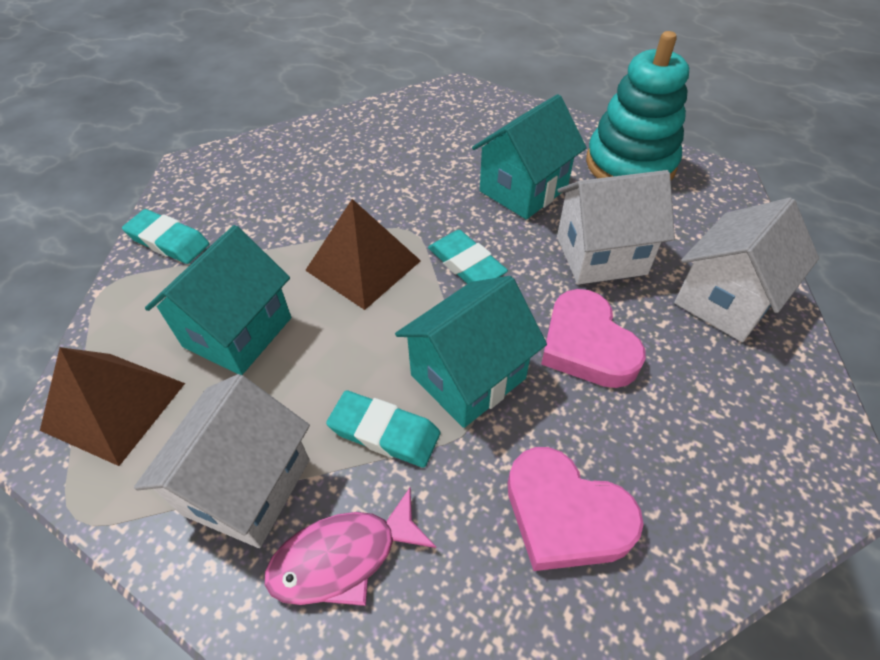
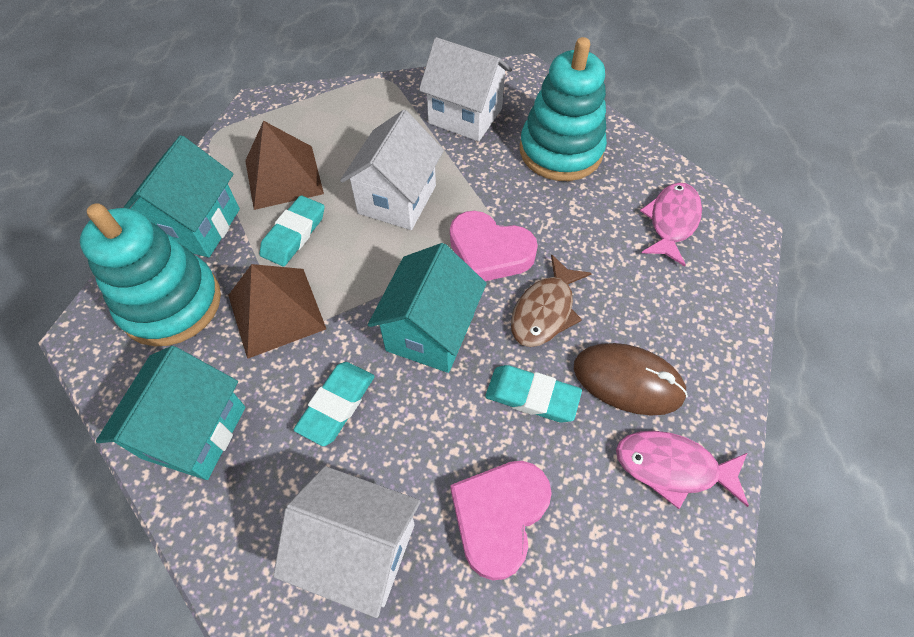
brown fish: 0 -> 1
brown mouse: 0 -> 1
pink fish: 1 -> 2
turquoise stacking toy: 1 -> 2

